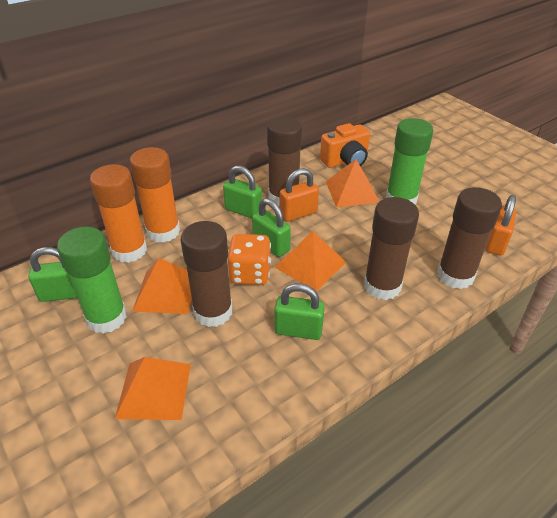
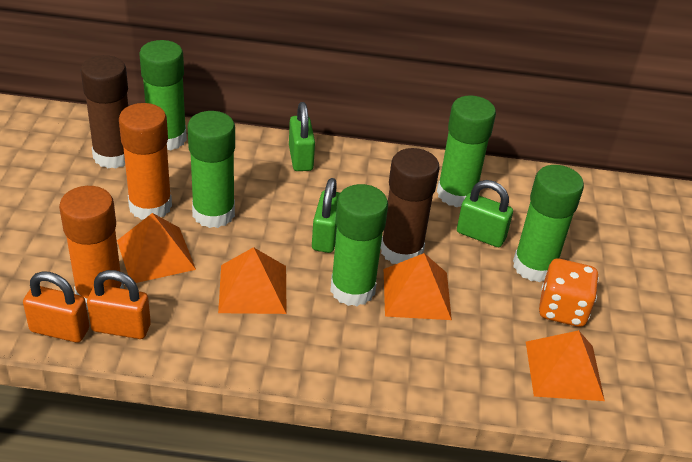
brown glue stick: 4 -> 2
green glue stick: 2 -> 5
green padlock: 4 -> 3
orange camera: 1 -> 0

